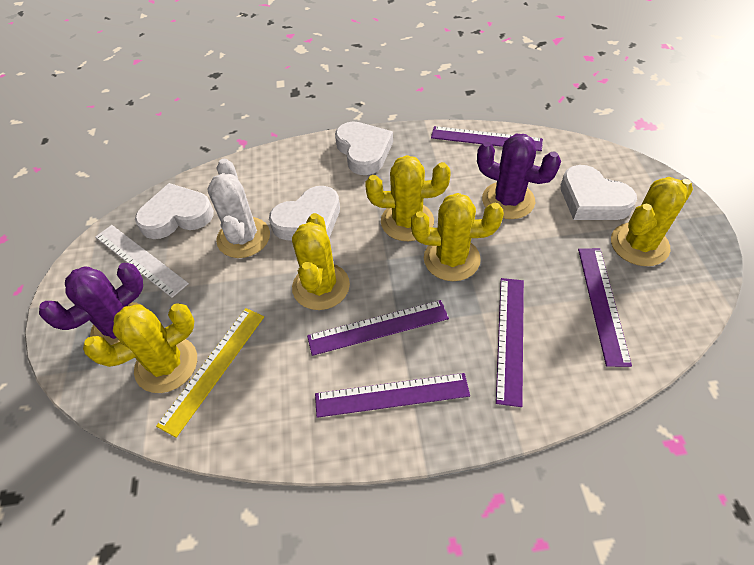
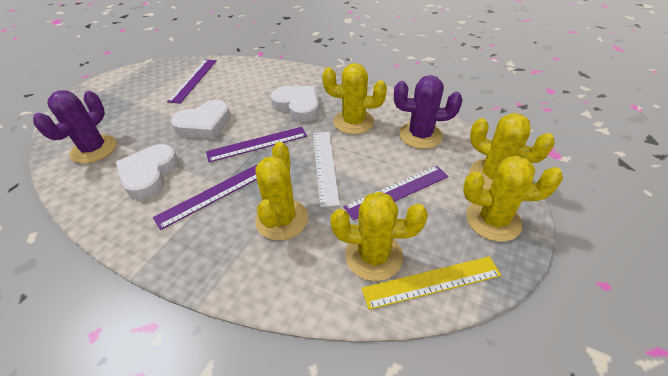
purple ruler: 5 -> 4
white cactus: 1 -> 0
white heart: 4 -> 3

